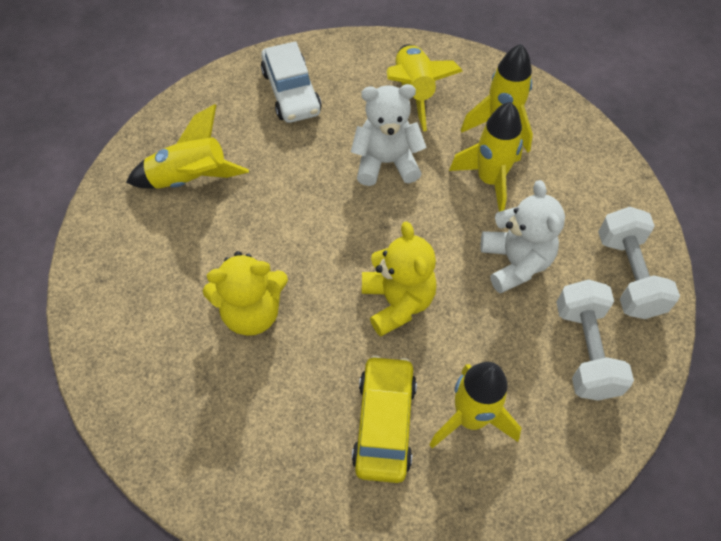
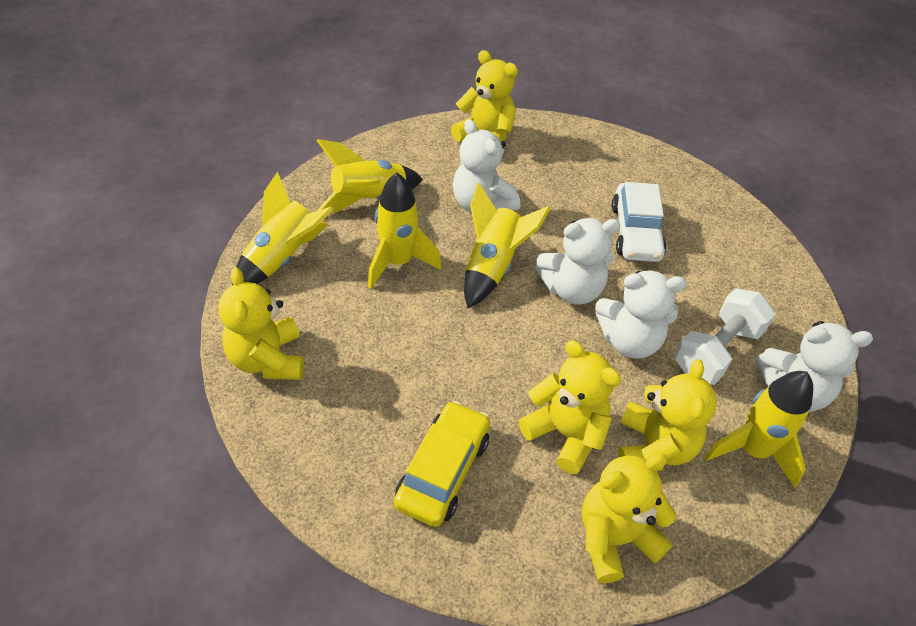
white dumbbell: 2 -> 1
white teddy bear: 2 -> 4
yellow teddy bear: 2 -> 5

